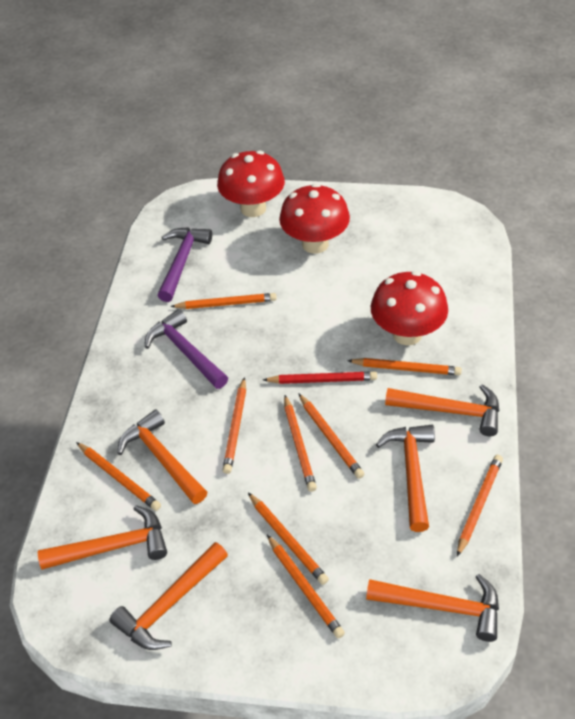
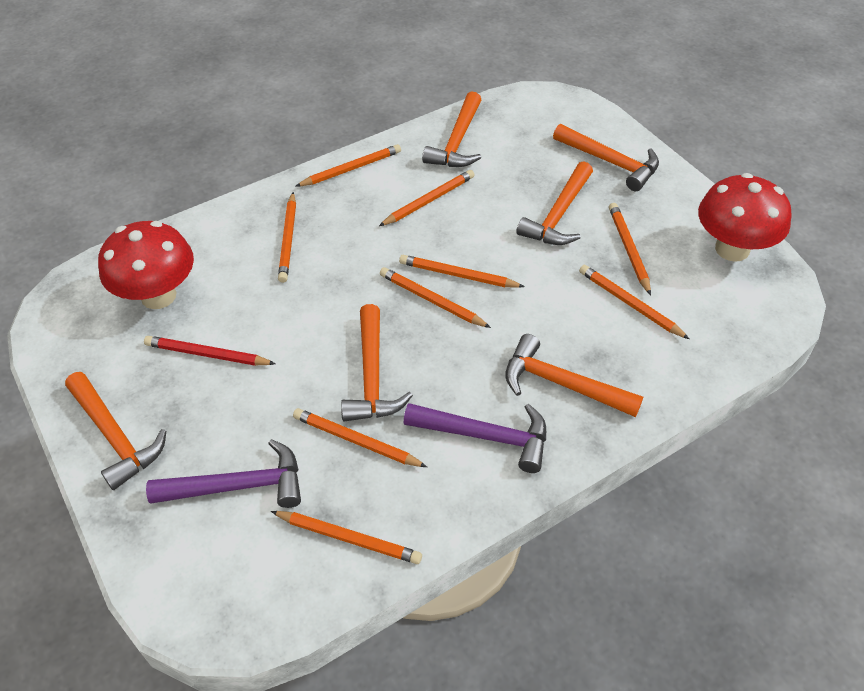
red mushroom: 3 -> 2

